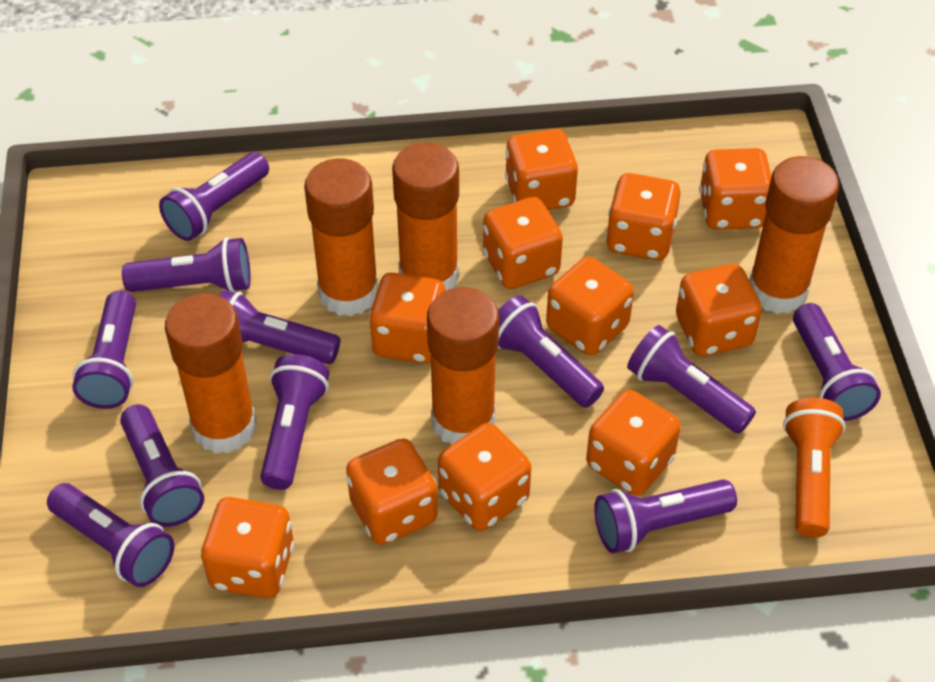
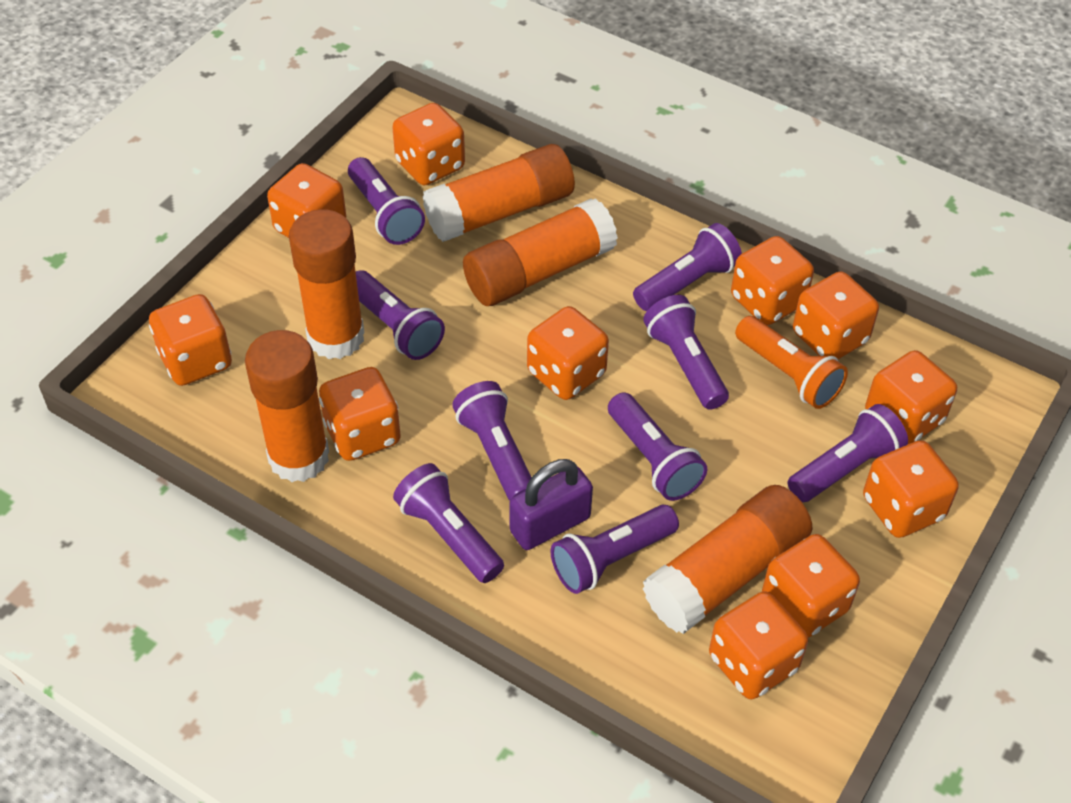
purple flashlight: 11 -> 9
purple padlock: 0 -> 1

